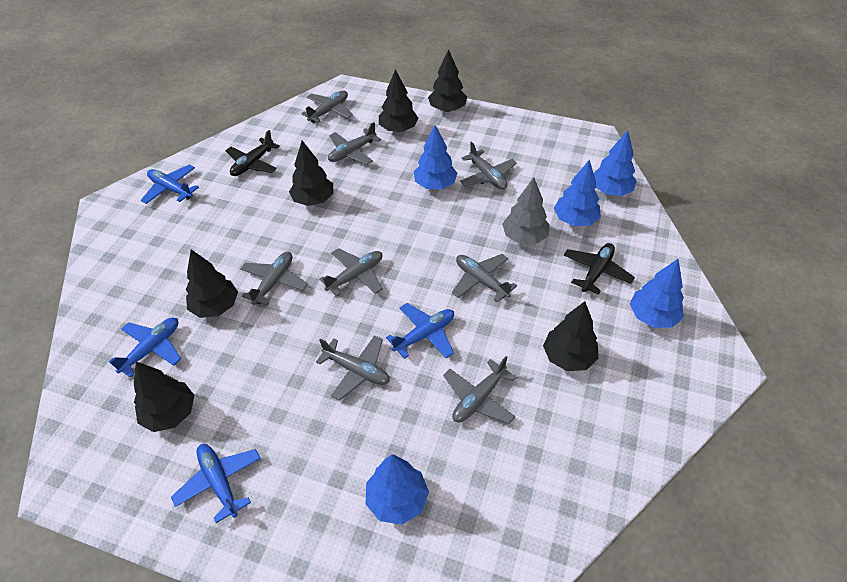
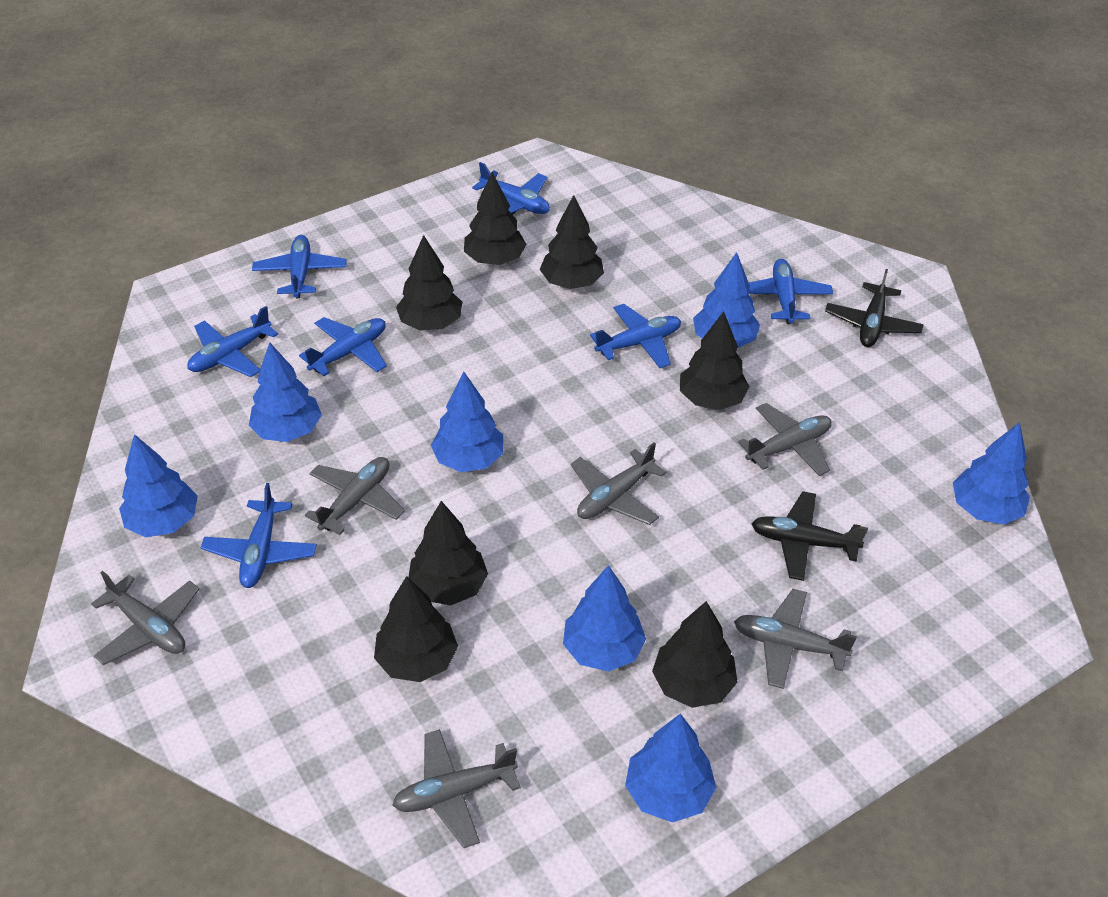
black tree: 6 -> 7
blue plane: 4 -> 7
blue tree: 5 -> 7
grey plane: 8 -> 6
grey tree: 1 -> 0

